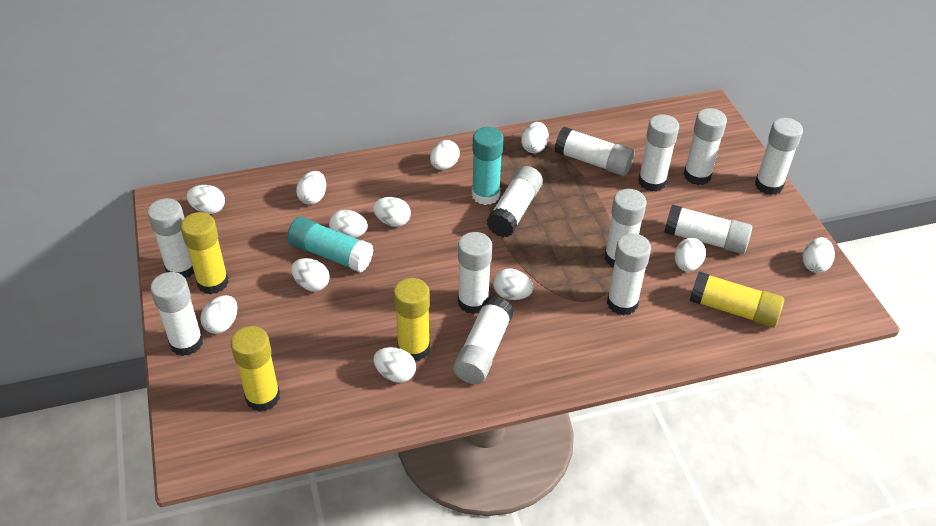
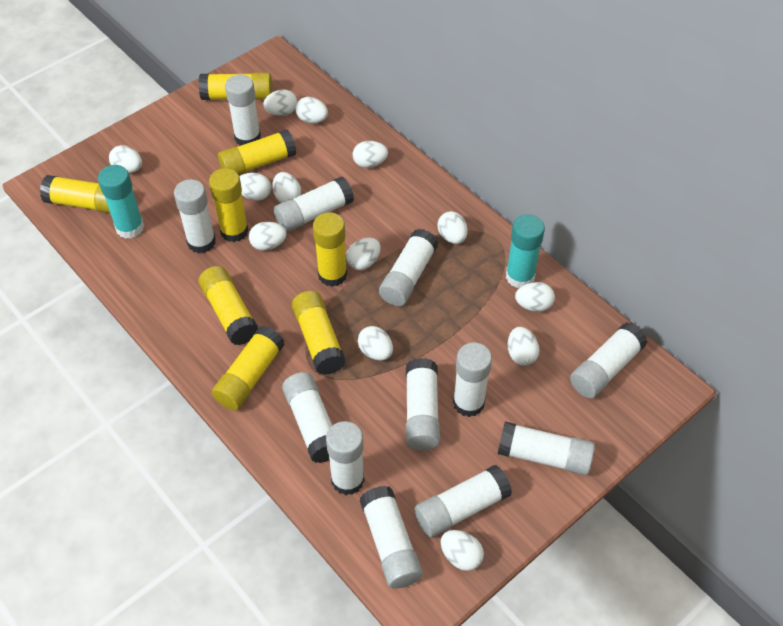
white egg: 12 -> 13
yellow glue stick: 4 -> 8

